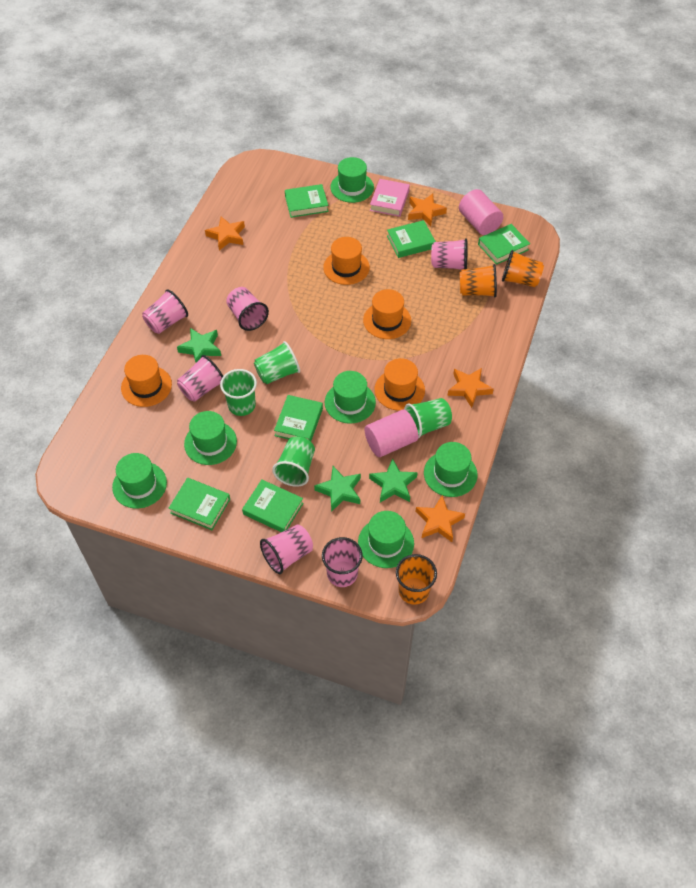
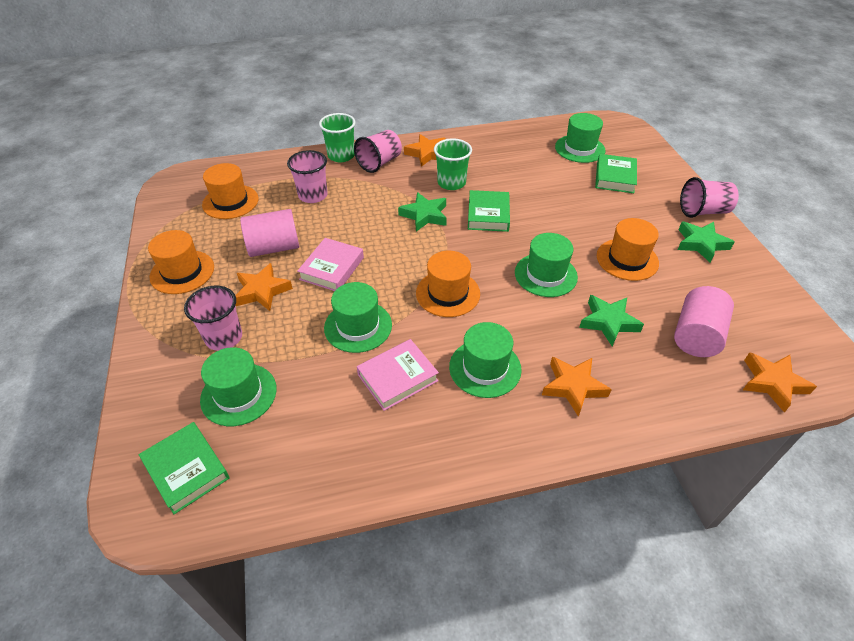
green book: 6 -> 3
green cup: 4 -> 2
green hat: 6 -> 5
orange cup: 3 -> 0
pink book: 1 -> 2
pink cup: 6 -> 4

